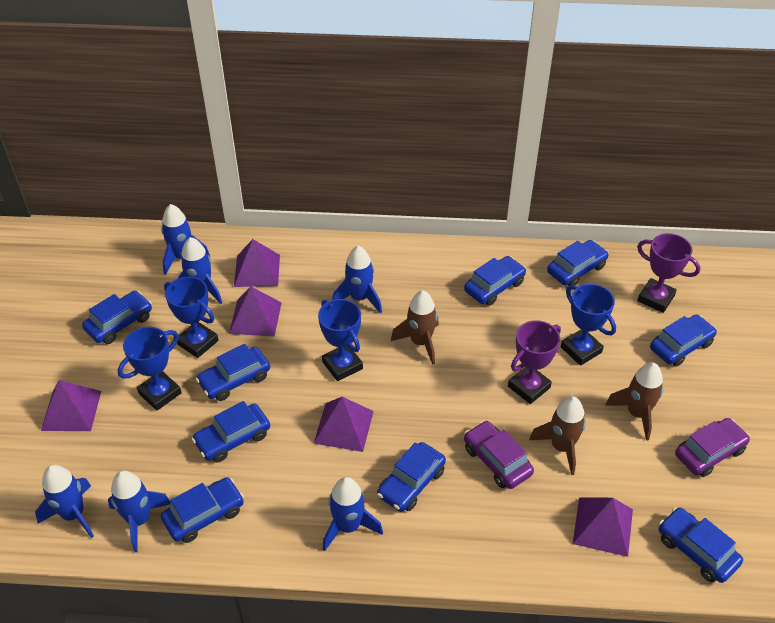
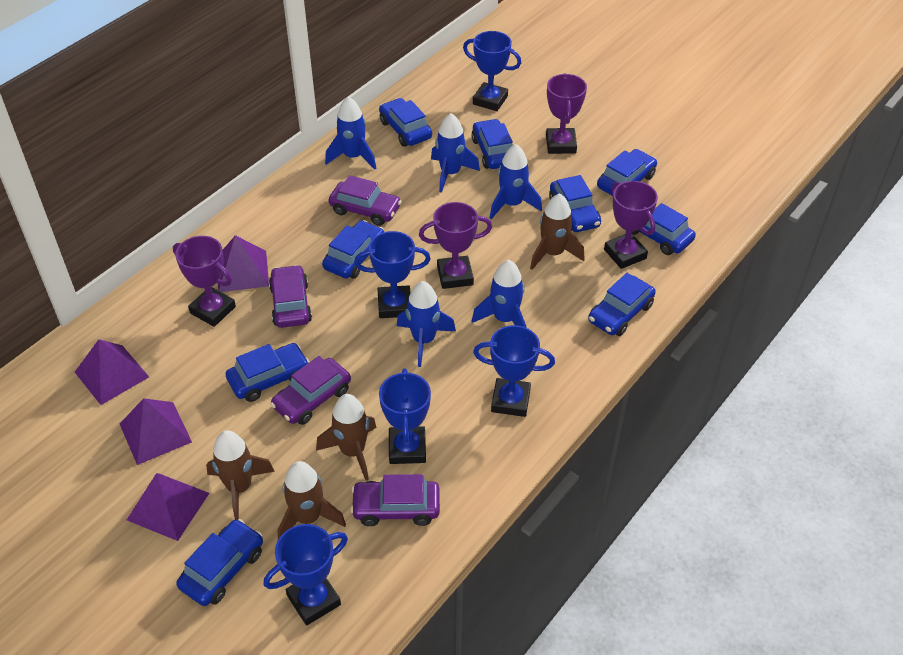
blue rocket: 6 -> 5
blue trophy: 4 -> 5
brown rocket: 3 -> 4
purple car: 2 -> 4
purple pyramid: 5 -> 4
purple trophy: 2 -> 4

